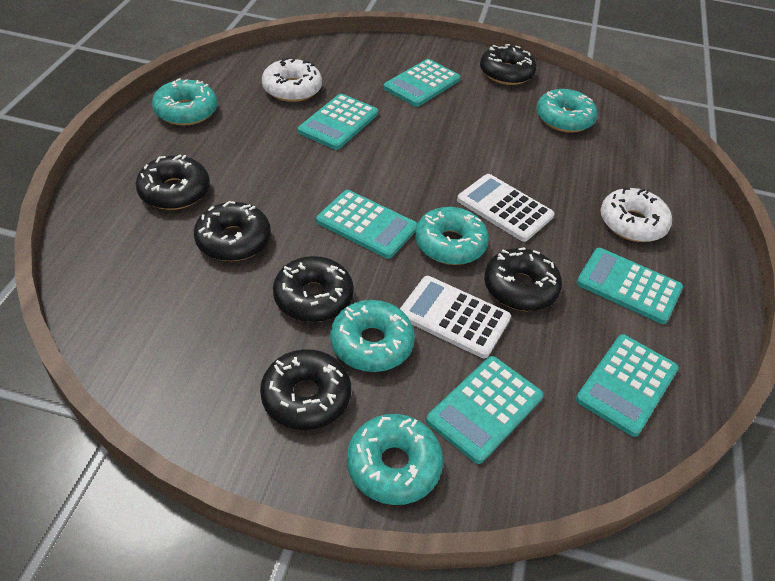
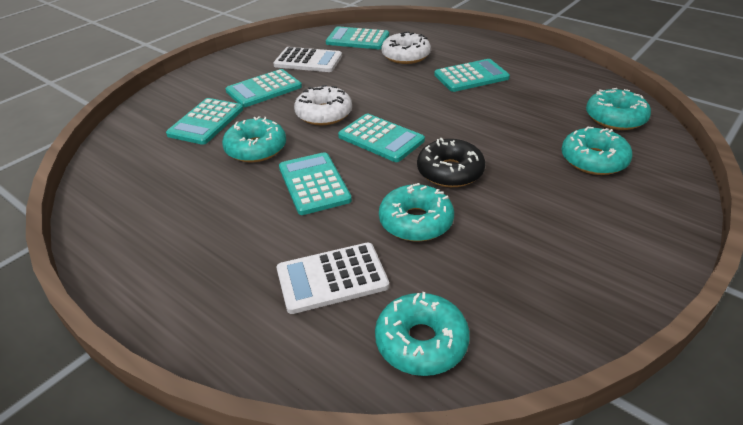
black donut: 6 -> 1

